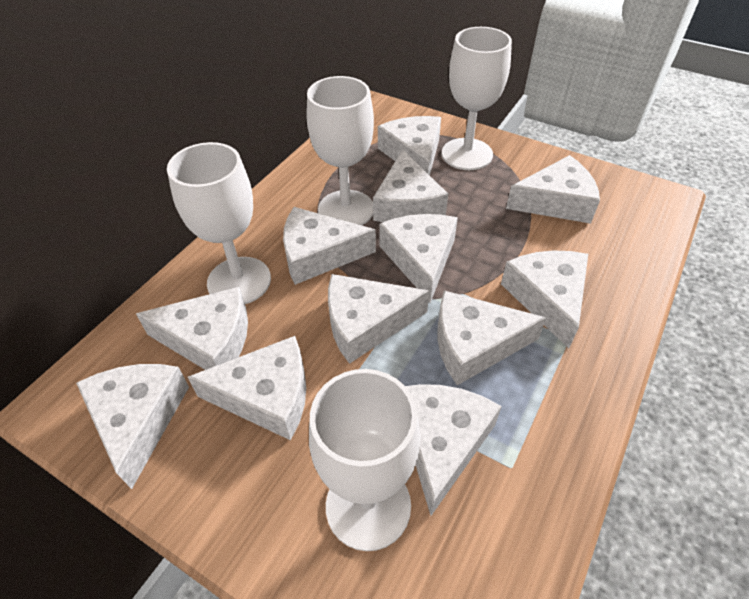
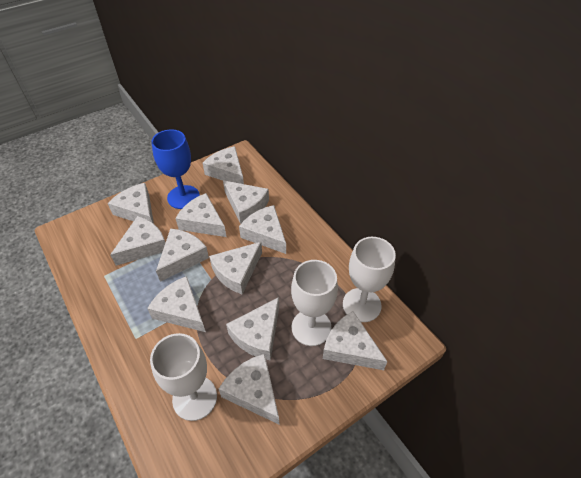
blue goblet: 0 -> 1
white goblet: 4 -> 3

